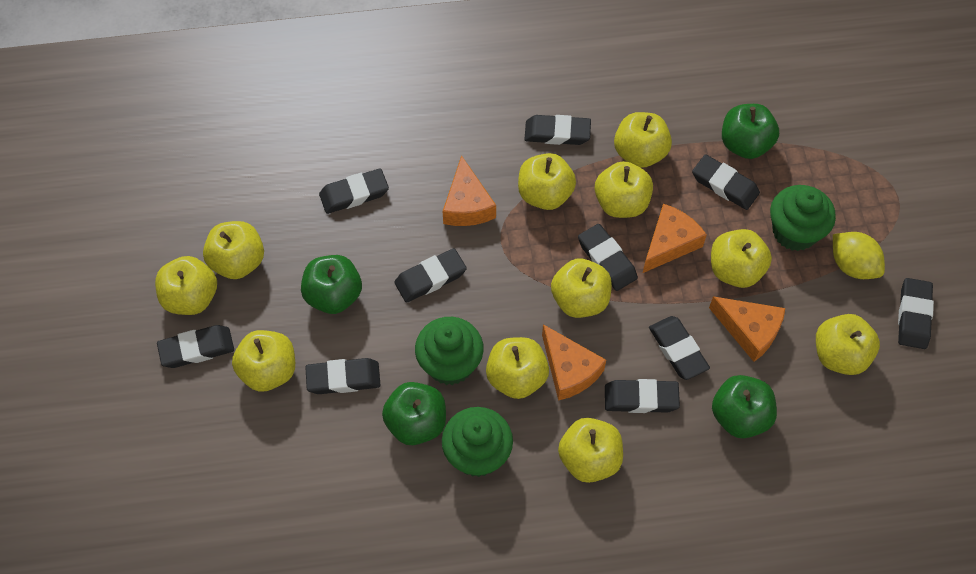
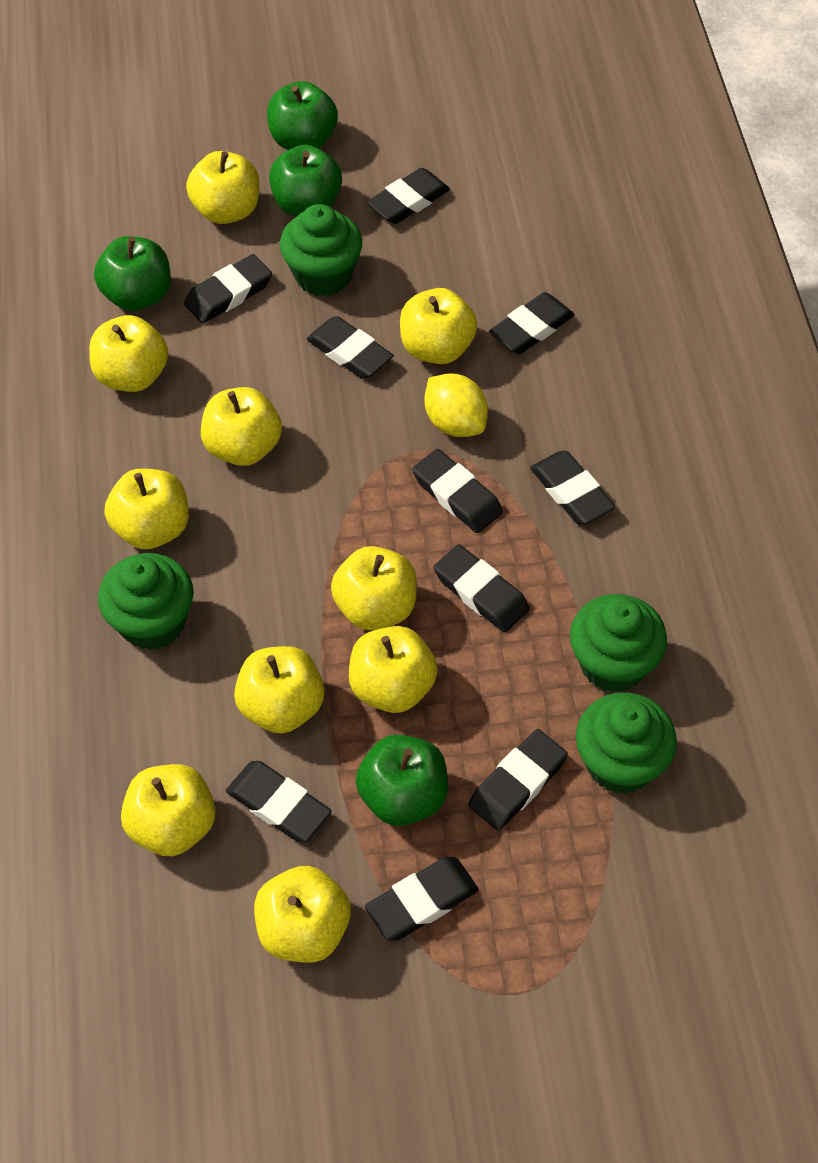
green cupcake: 3 -> 4
orange cheese: 4 -> 0
yellow apple: 11 -> 10

